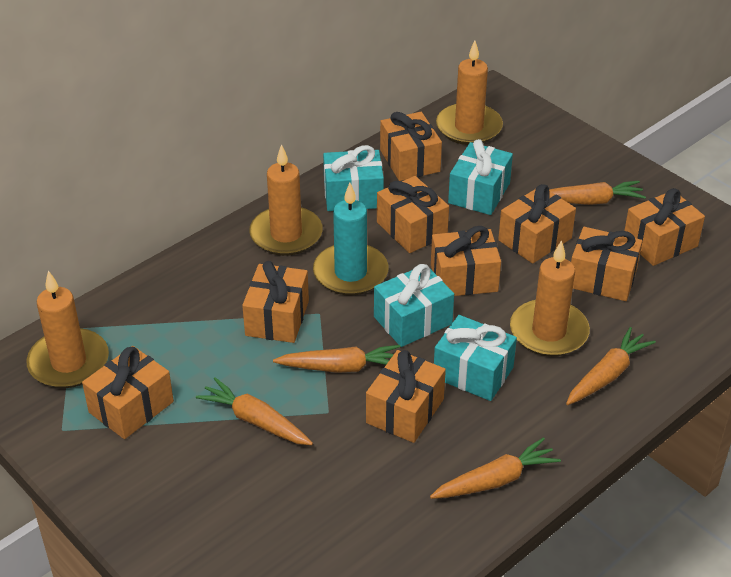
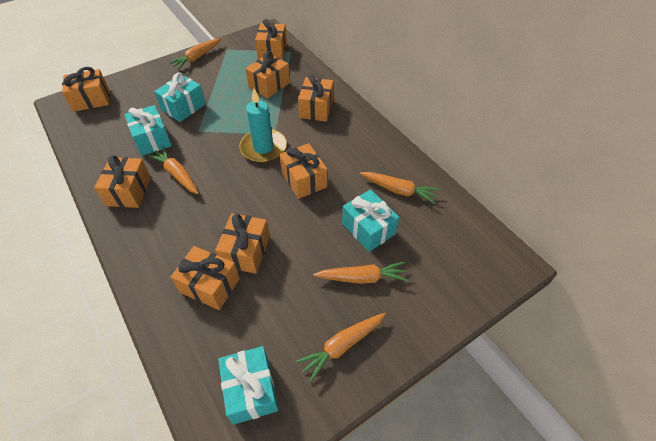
orange candle: 4 -> 0
orange gift: 9 -> 8

